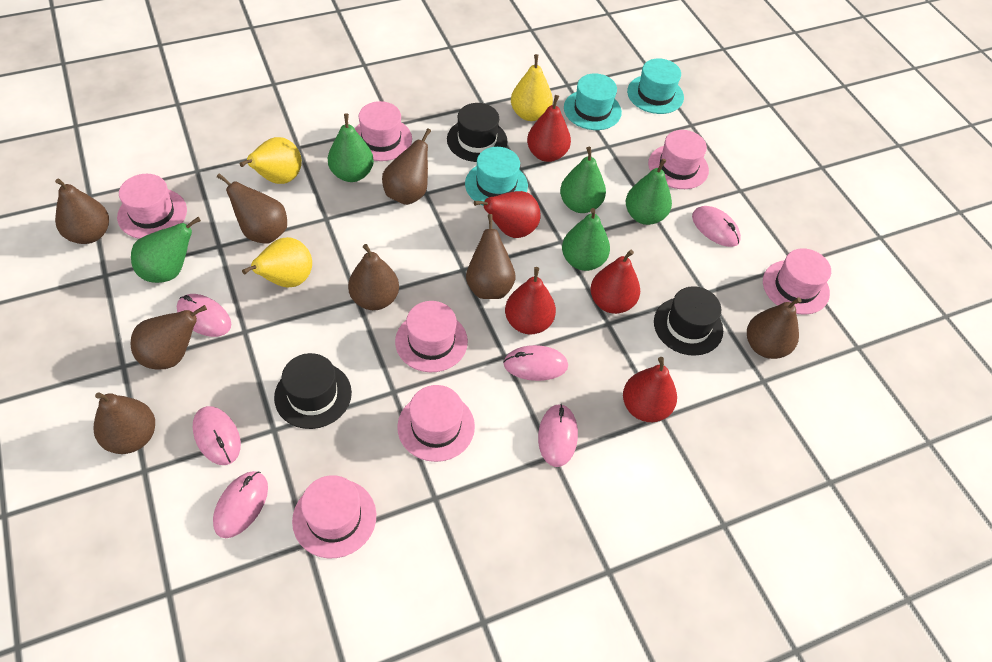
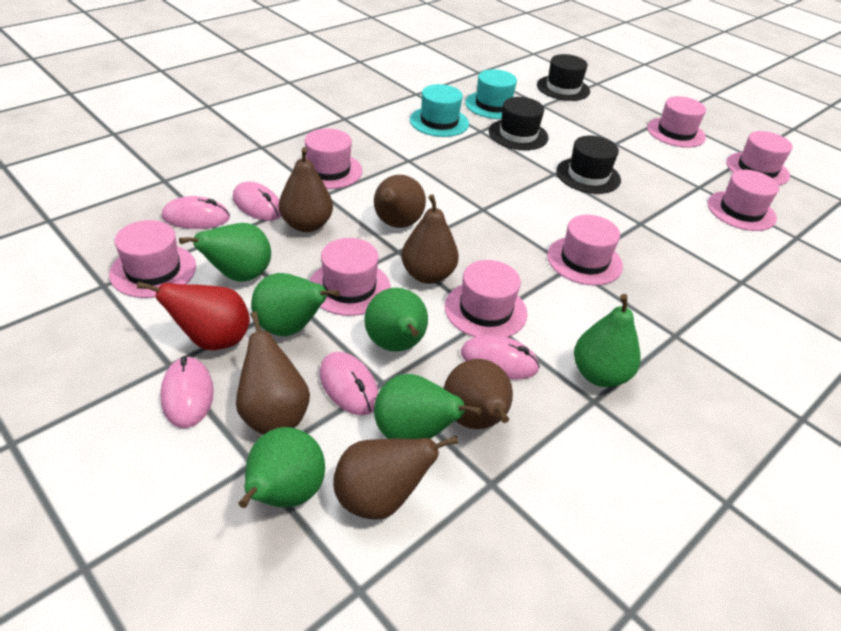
brown pear: 8 -> 6
green pear: 5 -> 6
pink hat: 7 -> 8
pink mouse: 6 -> 5
red pear: 5 -> 1
turquoise hat: 3 -> 2
yellow pear: 3 -> 0

